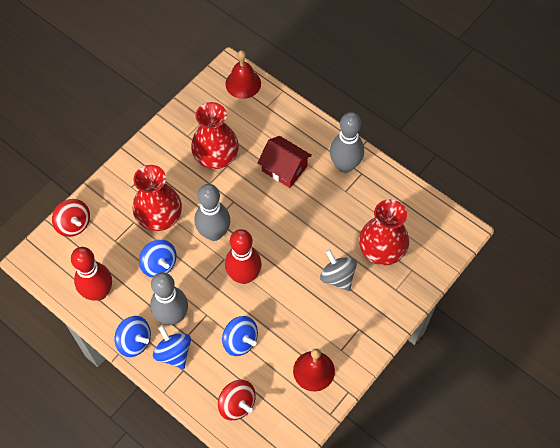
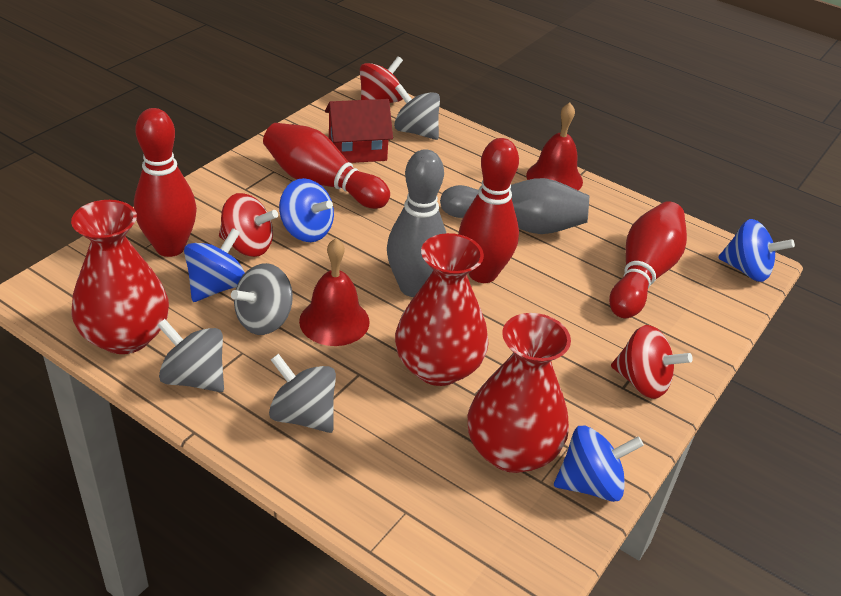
grey bowling pin: 3 -> 2
grey spinning top: 1 -> 4
red bowling pin: 2 -> 4
red spinning top: 2 -> 3

